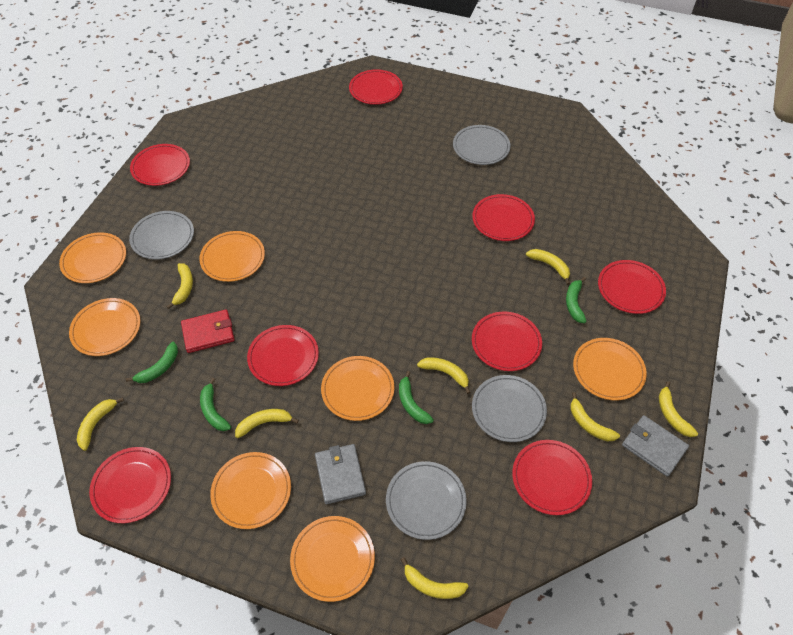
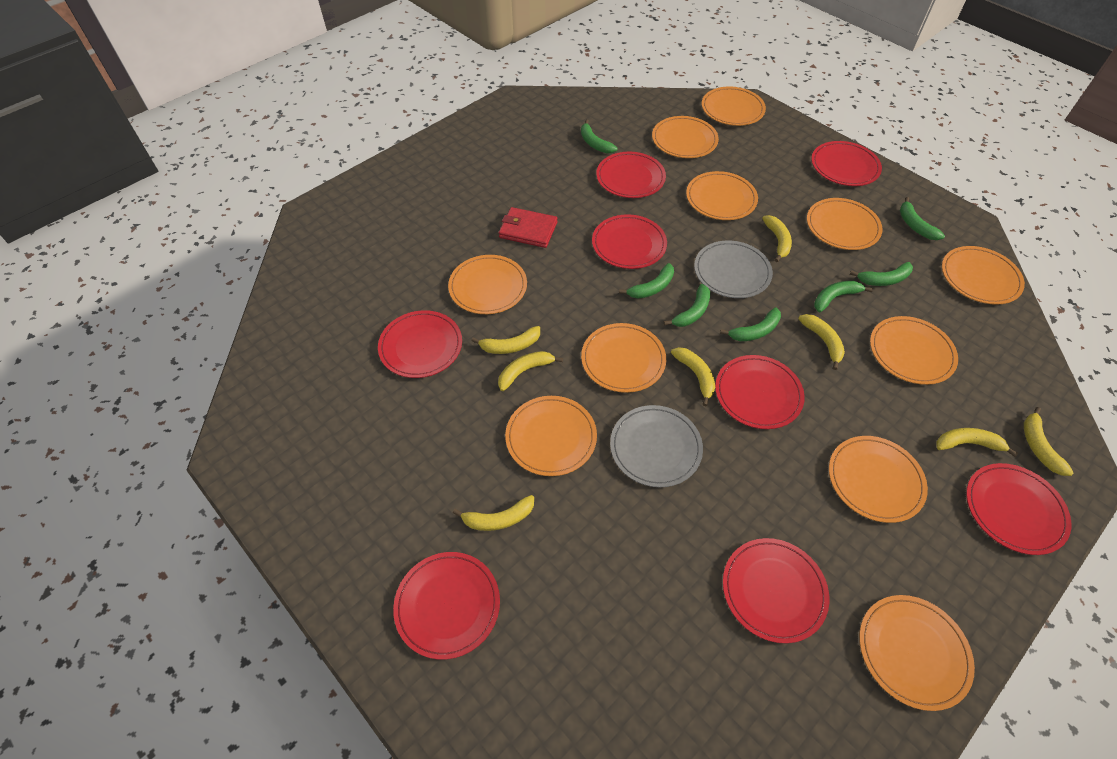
green banana: 4 -> 7
grey plate: 4 -> 2
grey wallet: 2 -> 0
orange plate: 7 -> 11

